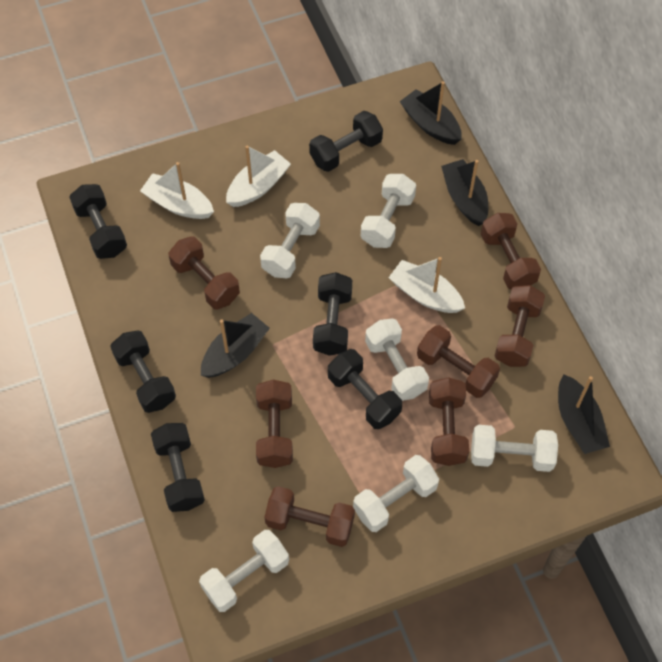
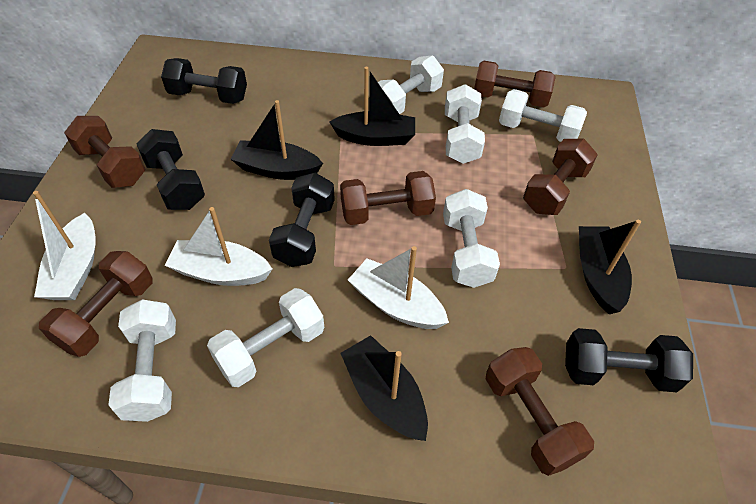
black dumbbell: 6 -> 4
brown dumbbell: 7 -> 6

